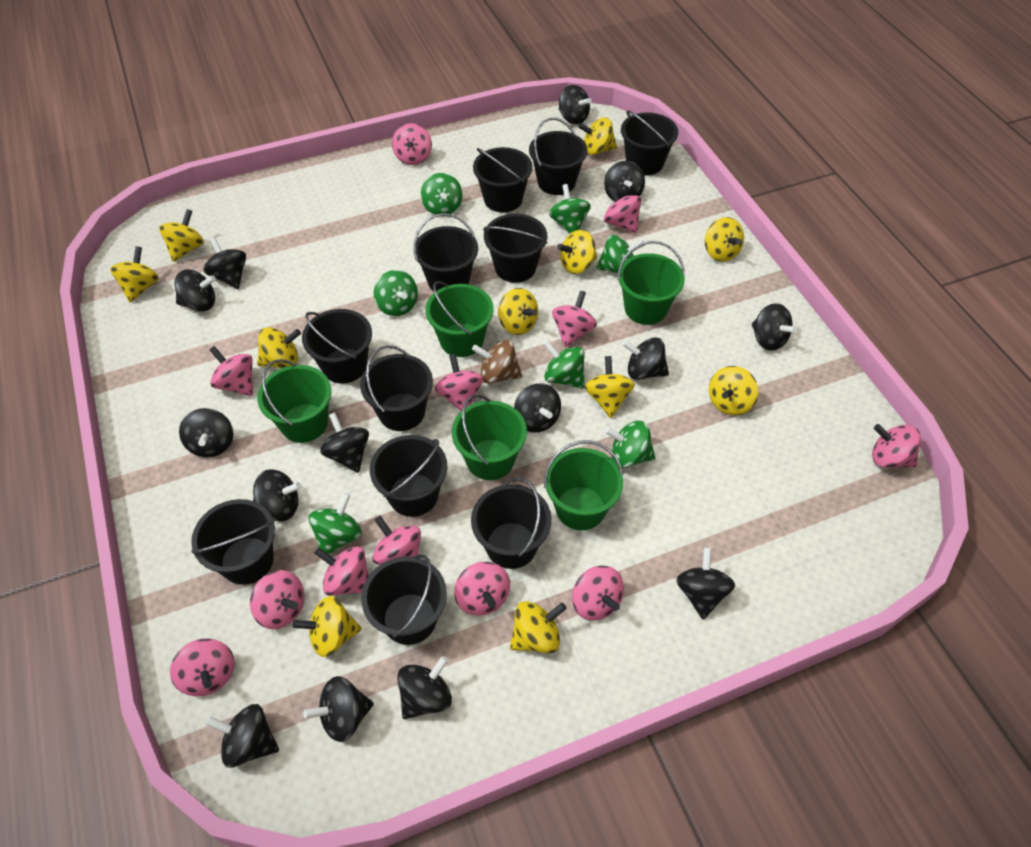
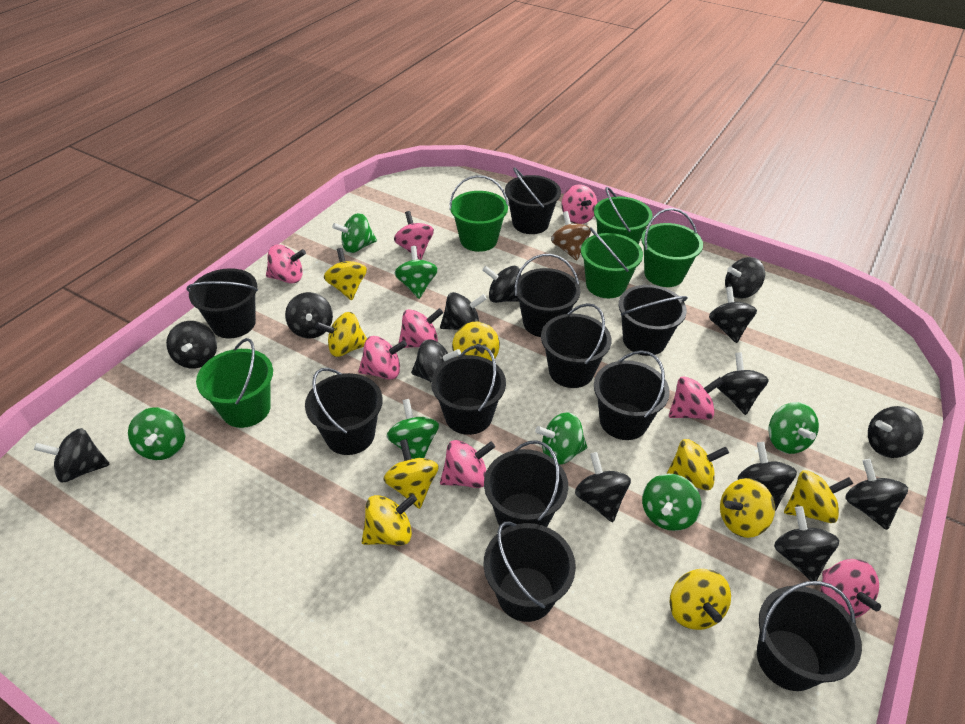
pink spinning top: 12 -> 8
yellow spinning top: 11 -> 9

